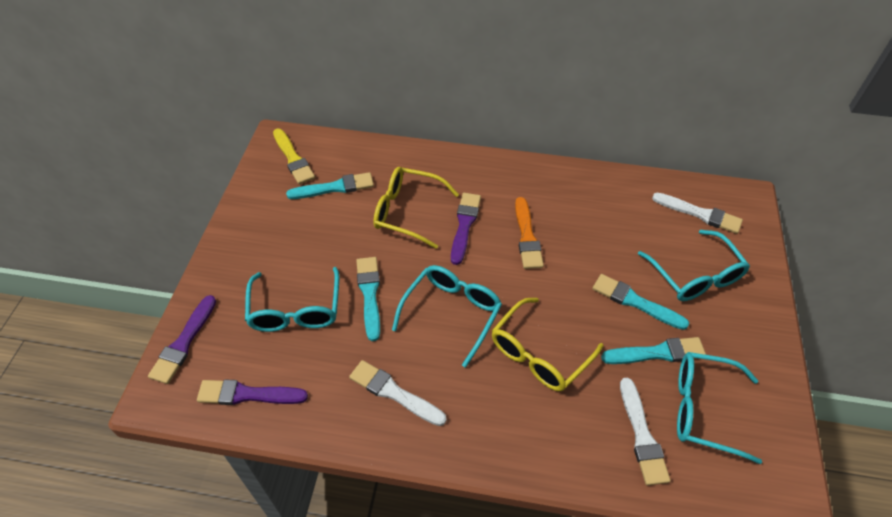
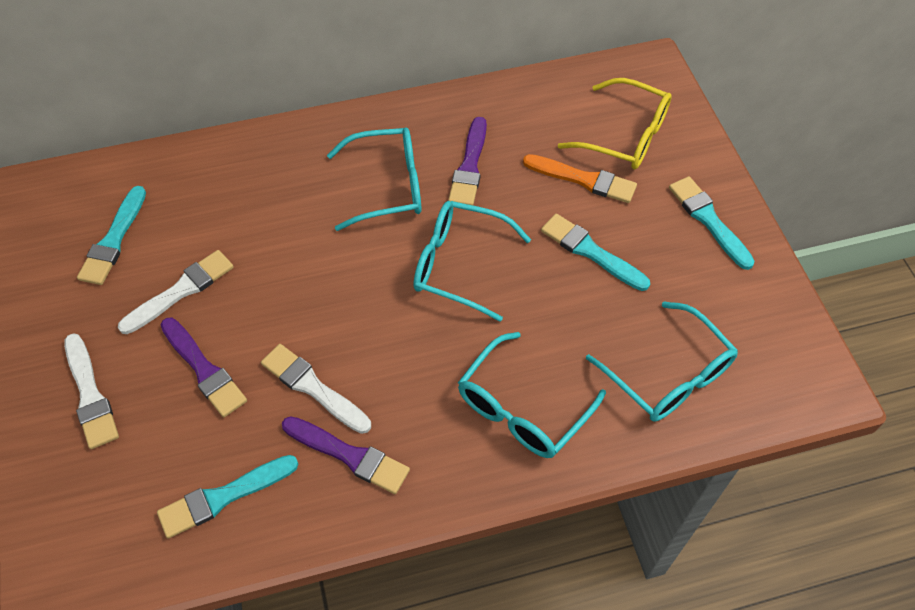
yellow brush: 1 -> 0
yellow glasses: 2 -> 1

